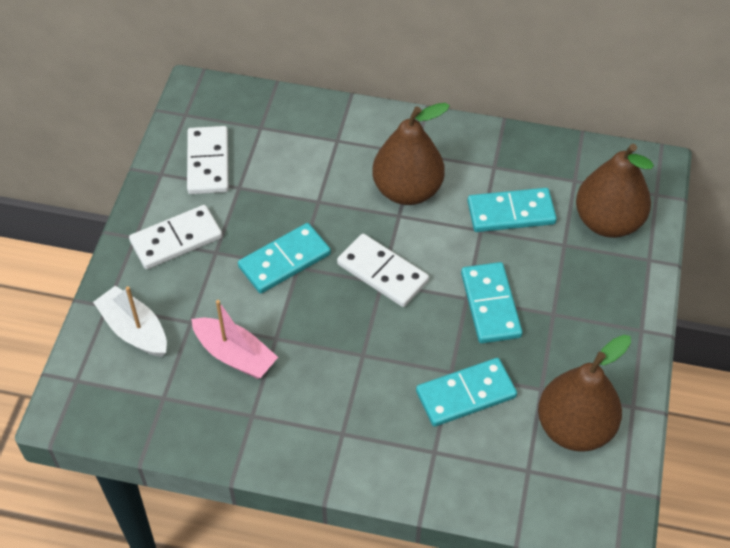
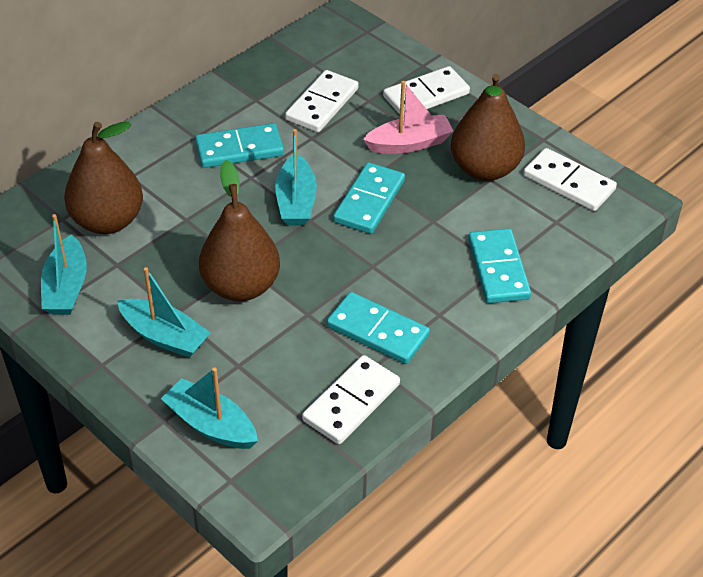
turquoise boat: 0 -> 4
white boat: 1 -> 0
white domino: 3 -> 4

